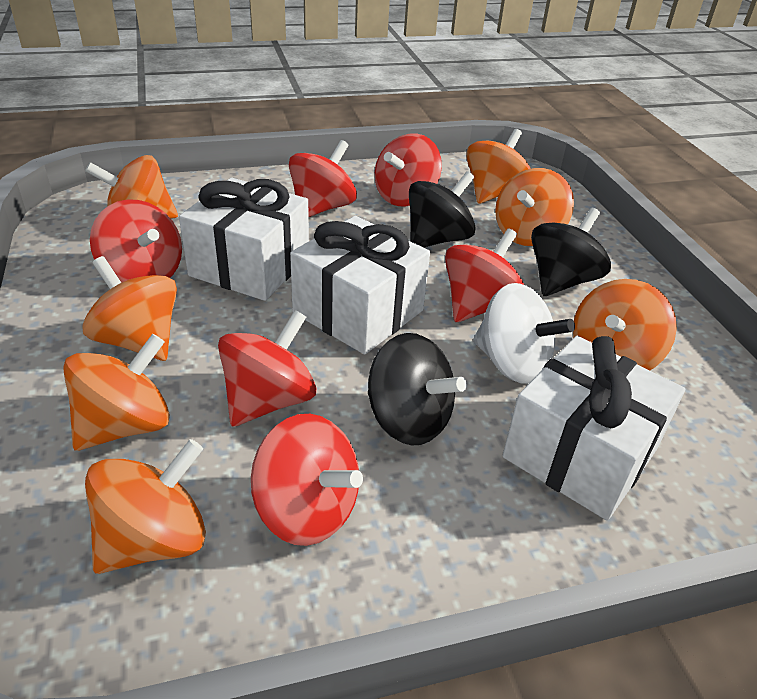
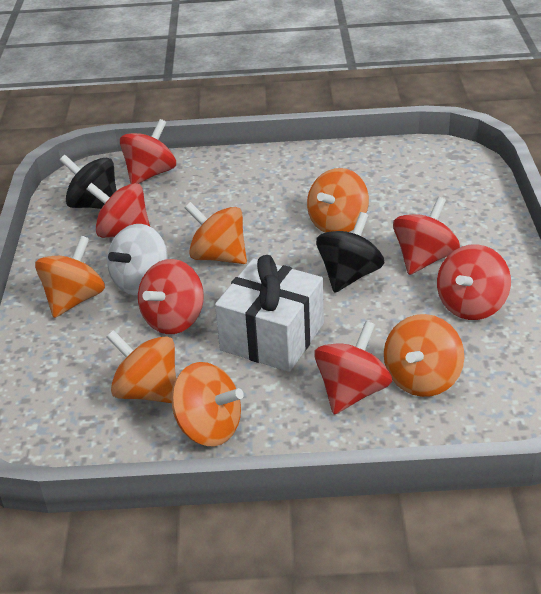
black spinning top: 3 -> 2
orange spinning top: 7 -> 6
white gift: 3 -> 1

